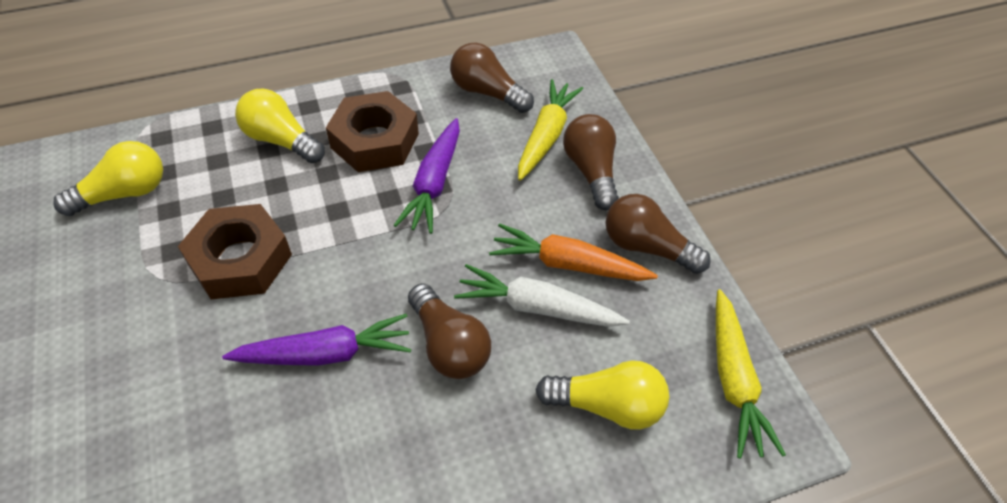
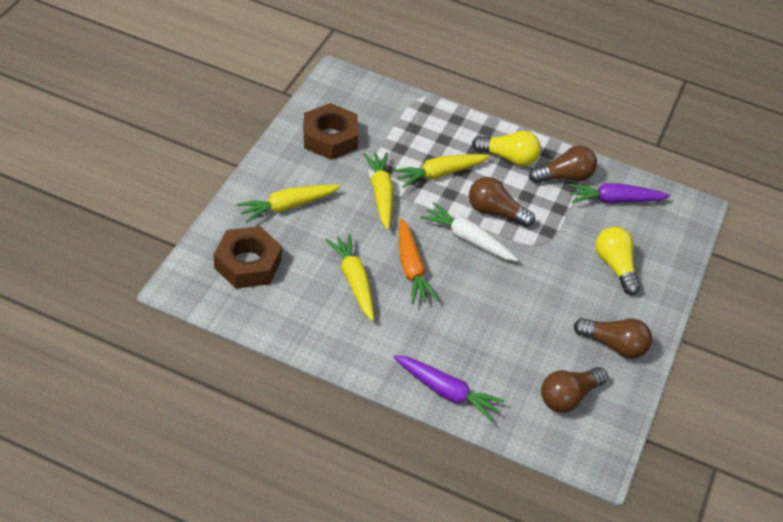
yellow carrot: 2 -> 4
yellow light bulb: 3 -> 2

